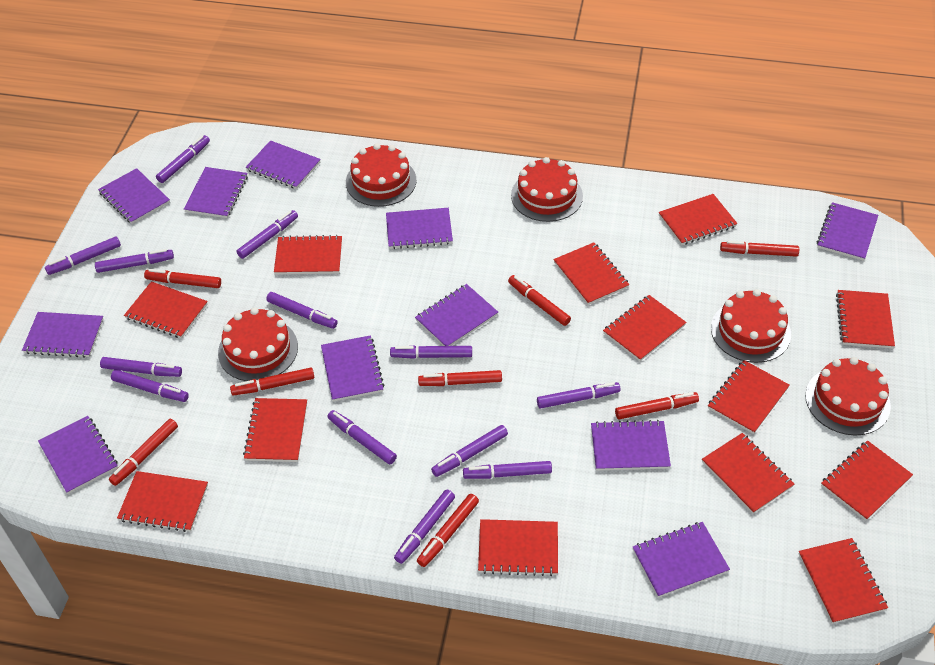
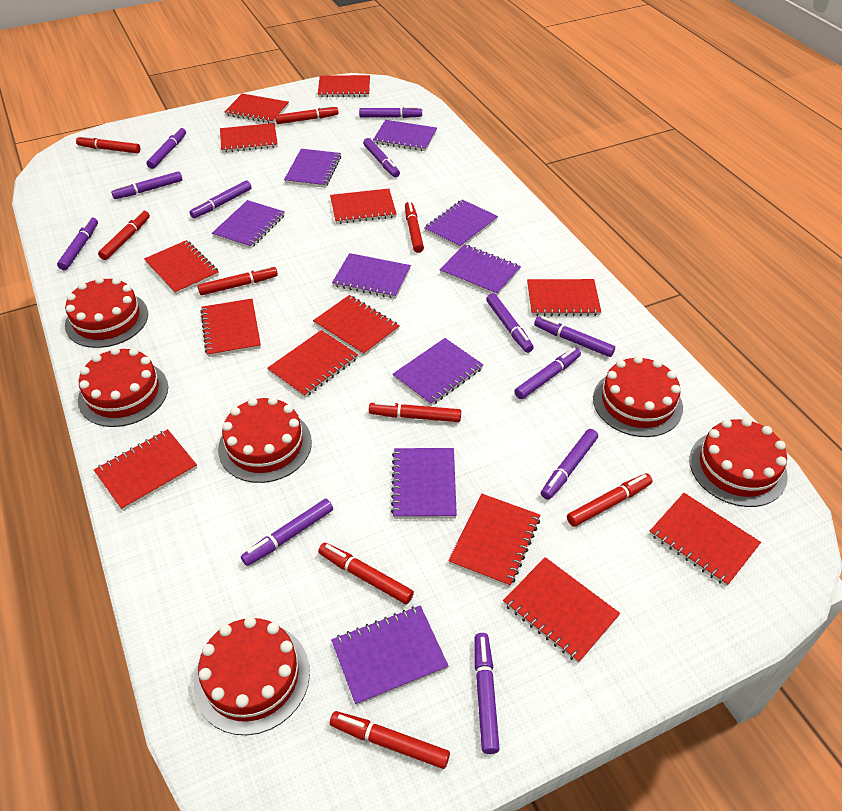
purple marker: 13 -> 12
purple notebook: 11 -> 9
red cake: 5 -> 6
red marker: 8 -> 9

